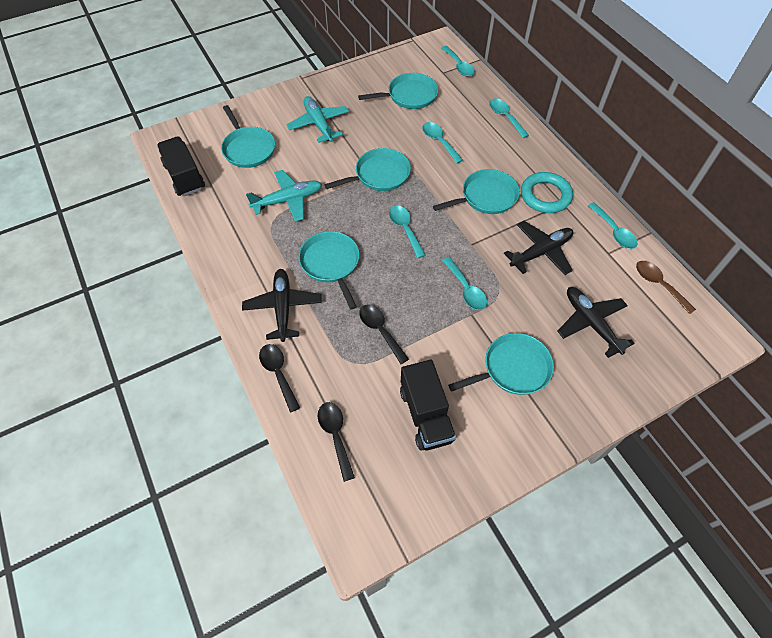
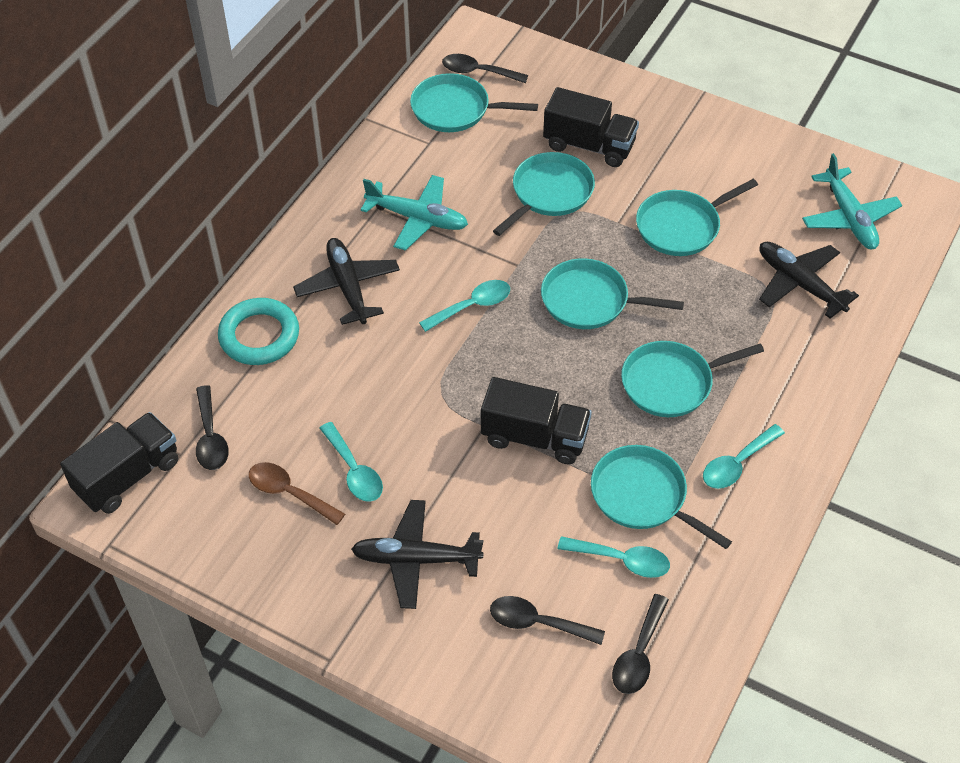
black spoon: 3 -> 4
black truck: 2 -> 3
turquoise spoon: 6 -> 4

